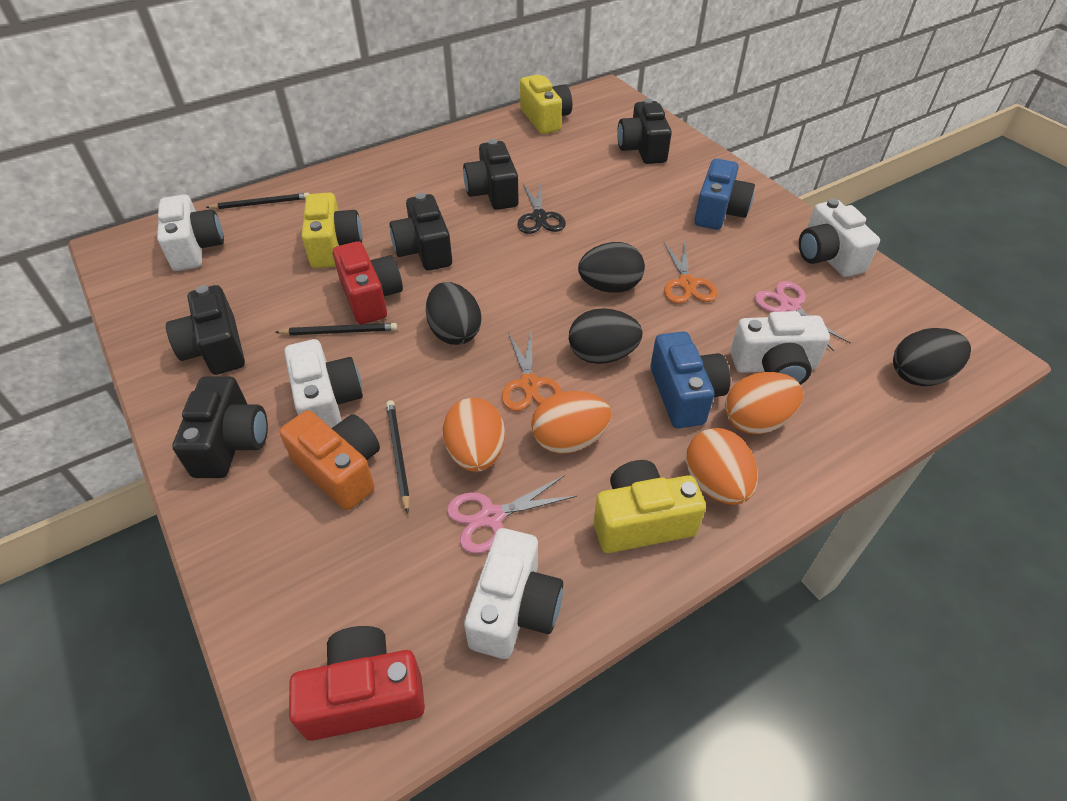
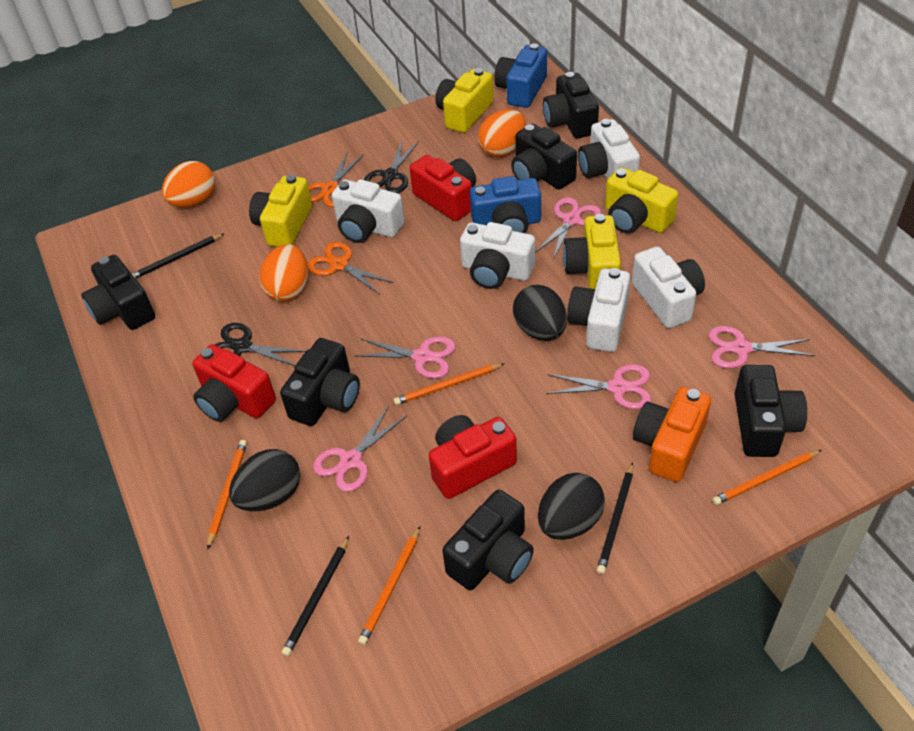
black camera: 5 -> 6
black egg: 4 -> 3
black scissors: 1 -> 2
orange egg: 4 -> 3
orange pencil: 0 -> 4
pink scissors: 2 -> 5
red camera: 2 -> 3
yellow camera: 3 -> 4

